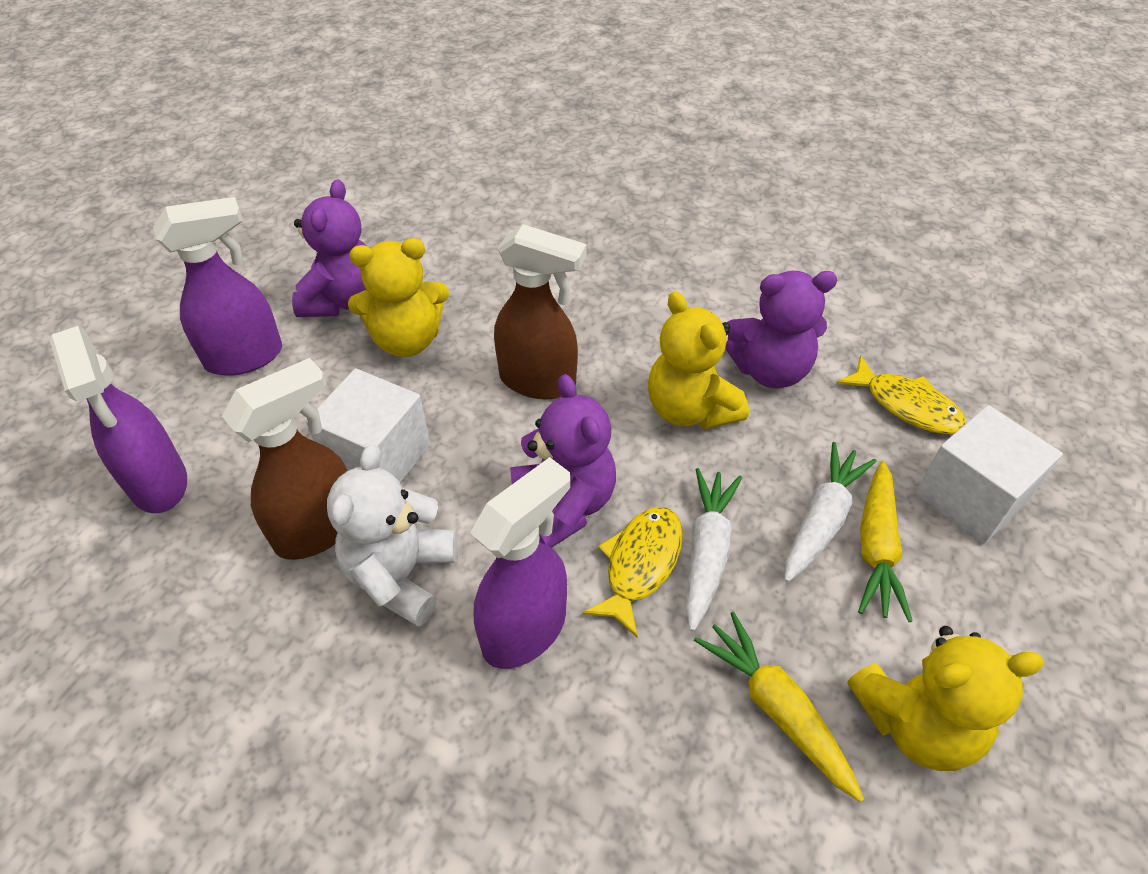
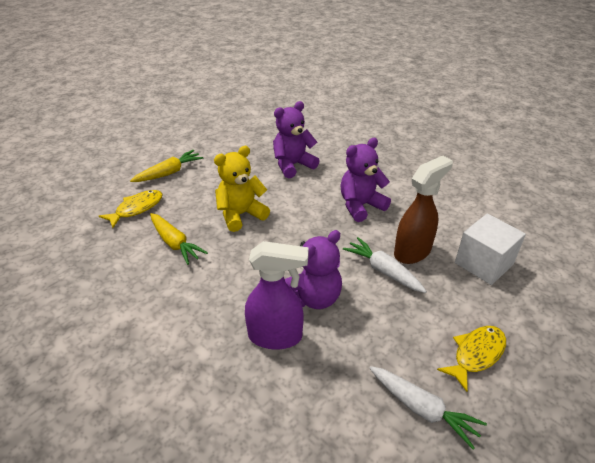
brown spray bottle: 2 -> 1
purple spray bottle: 3 -> 1
white cube: 2 -> 1
white teddy bear: 1 -> 0
yellow teddy bear: 3 -> 1

